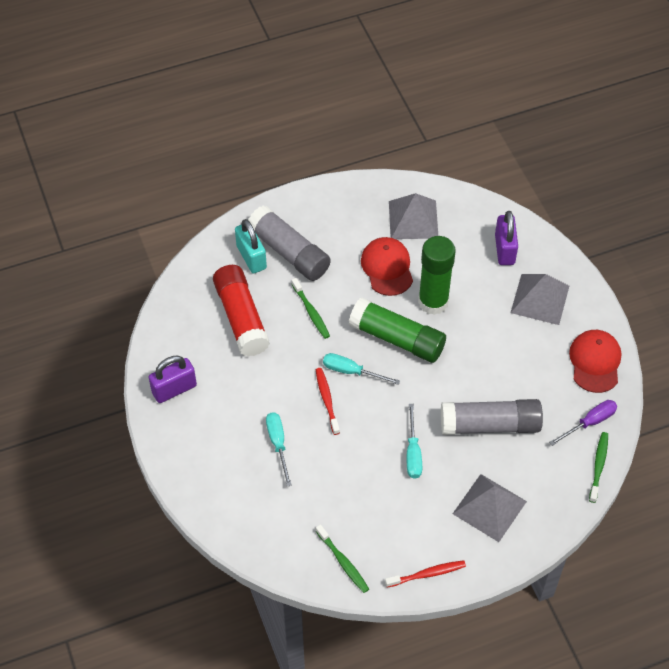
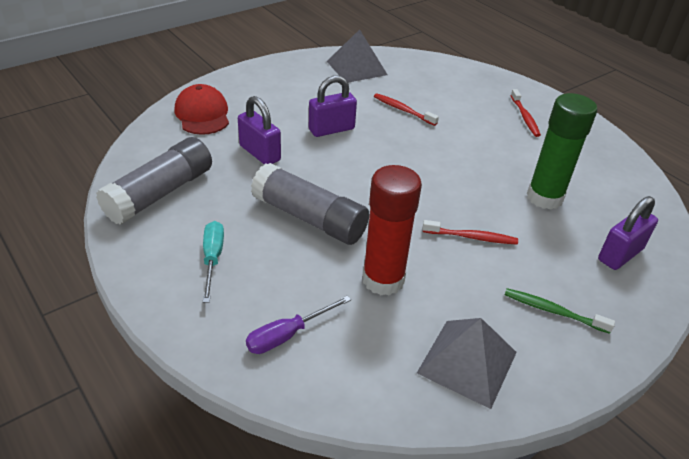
green glue stick: 2 -> 1
green toothbrush: 3 -> 1
grey pyramid: 3 -> 2
purple padlock: 2 -> 3
red cap: 2 -> 1
red toothbrush: 2 -> 3
turquoise padlock: 1 -> 0
turquoise screwdriver: 3 -> 1

